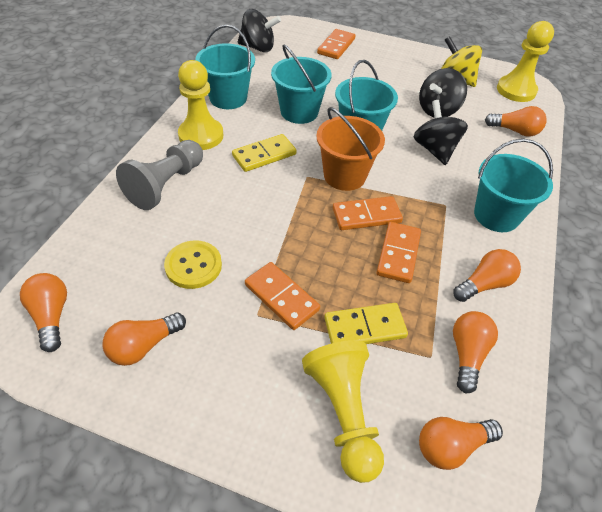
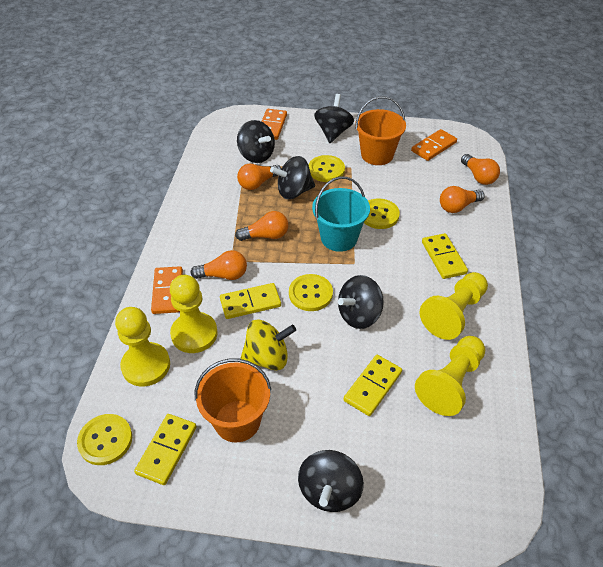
black spinning top: 3 -> 5
grey pawn: 1 -> 0
orange bucket: 1 -> 2
orange domino: 4 -> 3
orange light bulb: 6 -> 5
turquoise bucket: 4 -> 1
yellow button: 1 -> 4
yellow domino: 2 -> 4
yellow pawn: 3 -> 4

